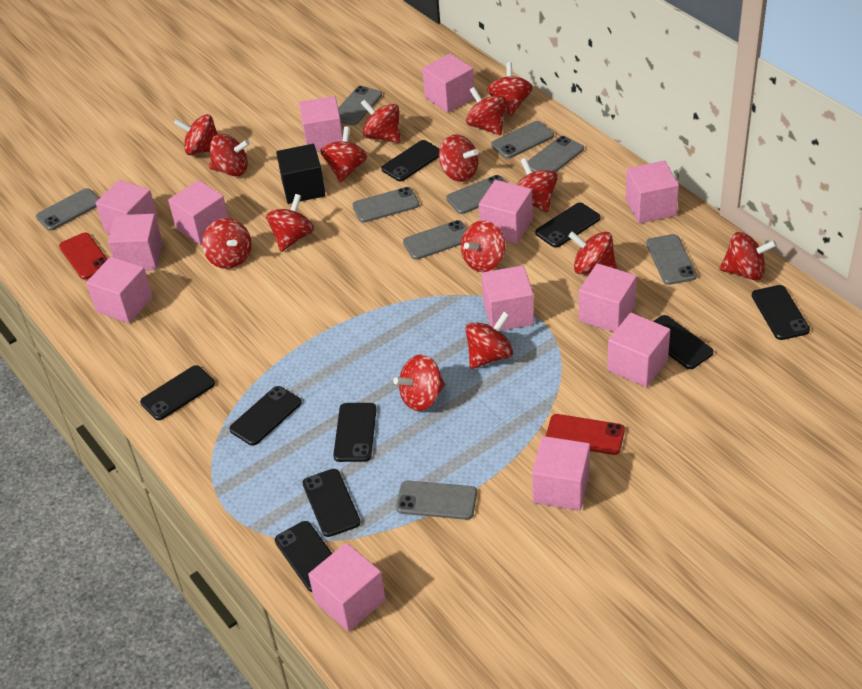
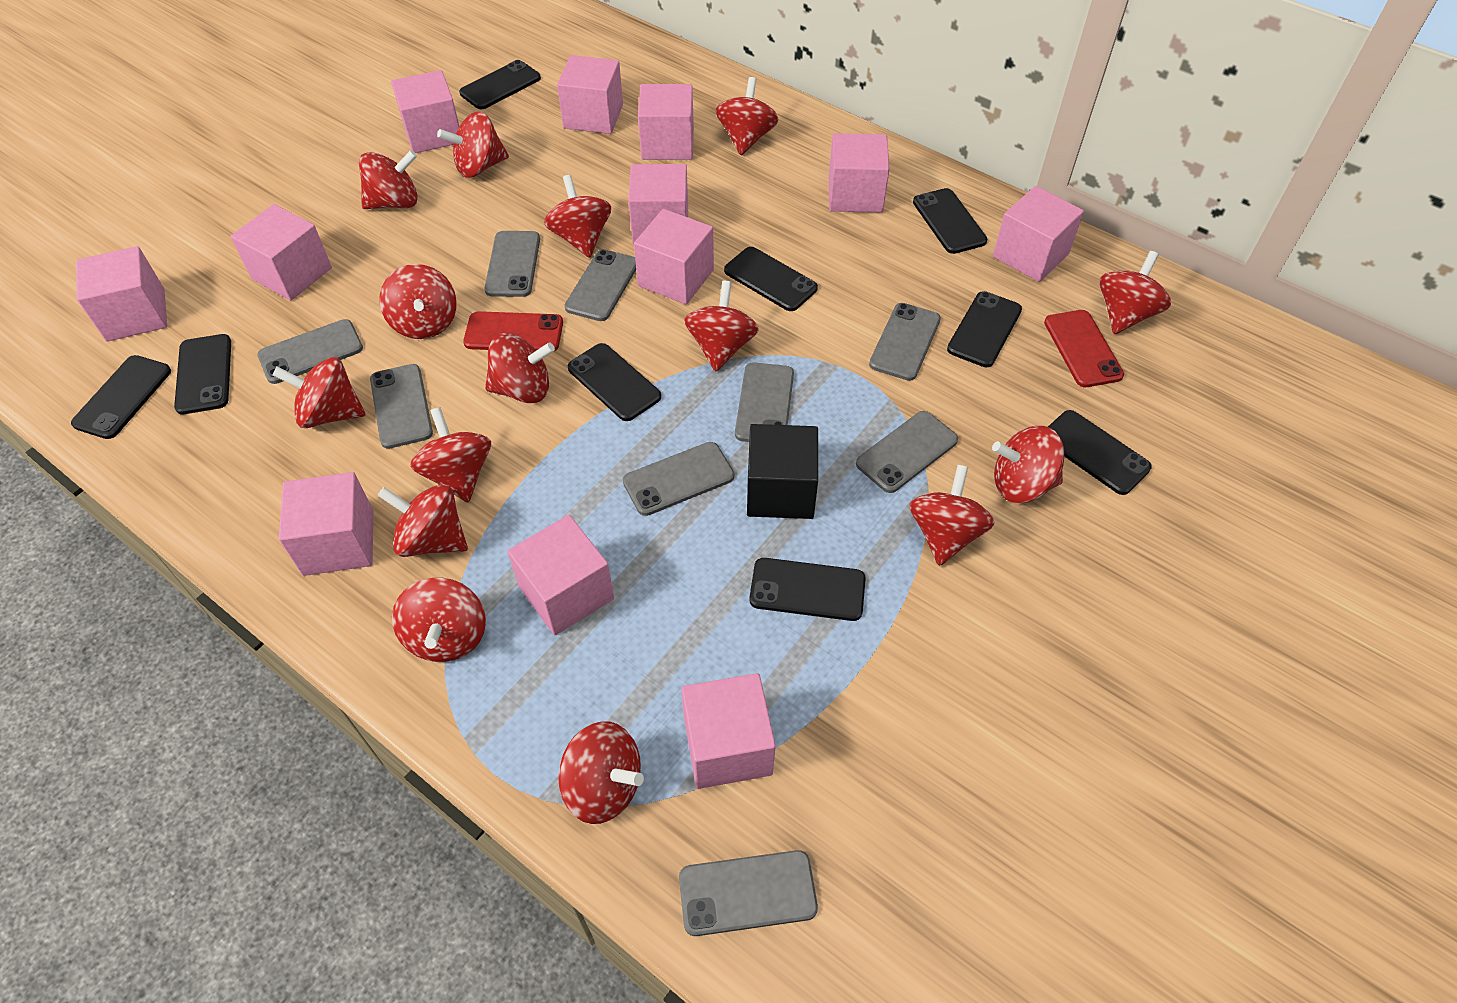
pink cube: 13 -> 12

